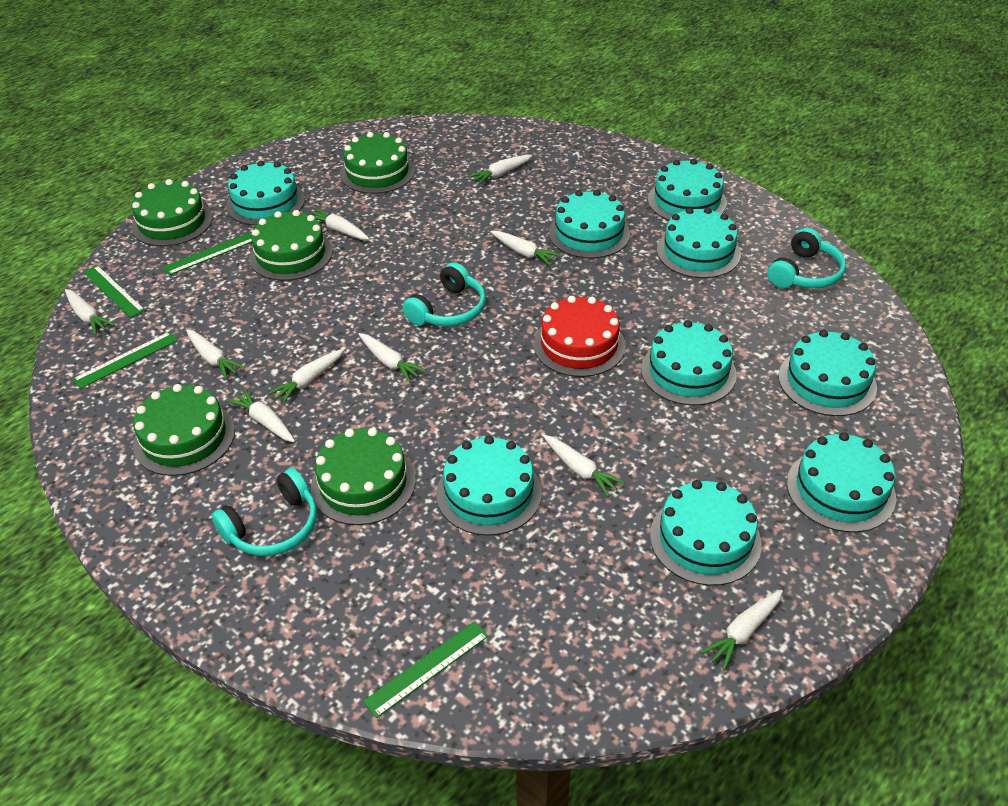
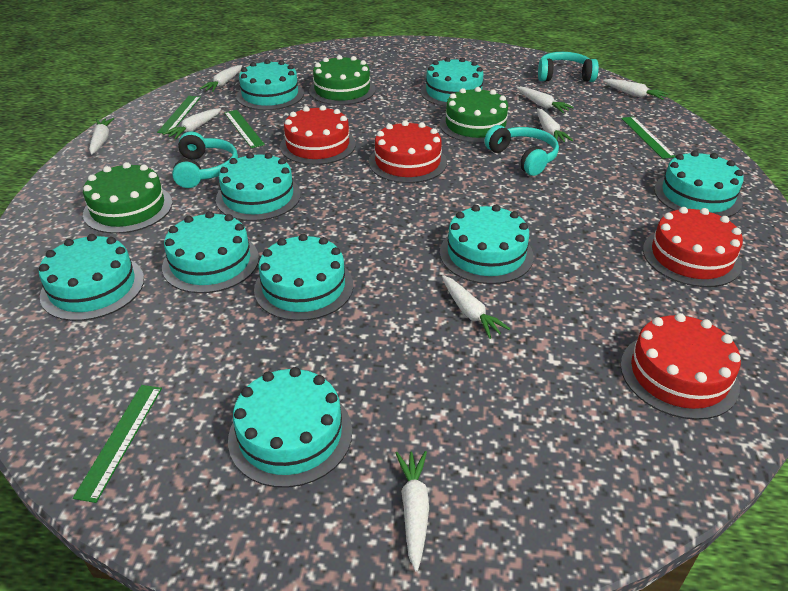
green cake: 5 -> 3
red cake: 1 -> 4
white carrot: 10 -> 8

